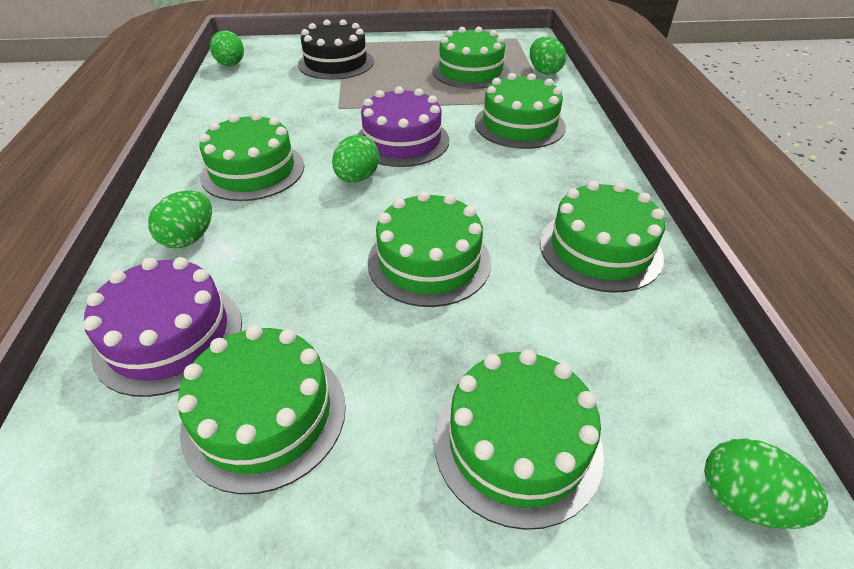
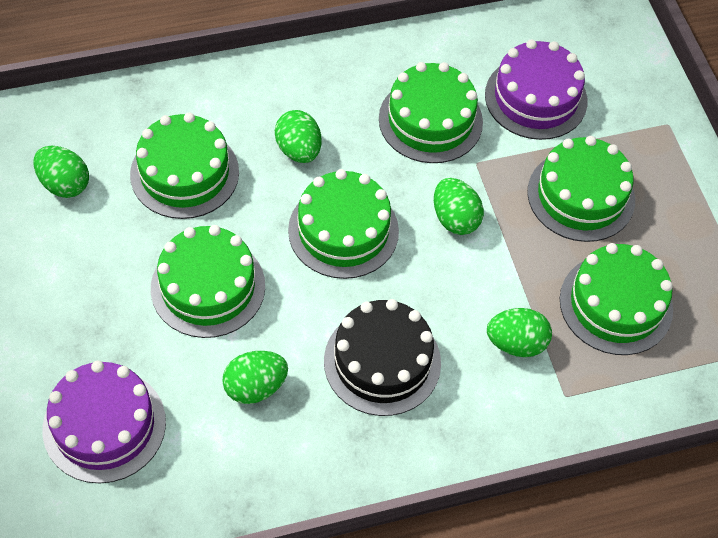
green cake: 7 -> 6

